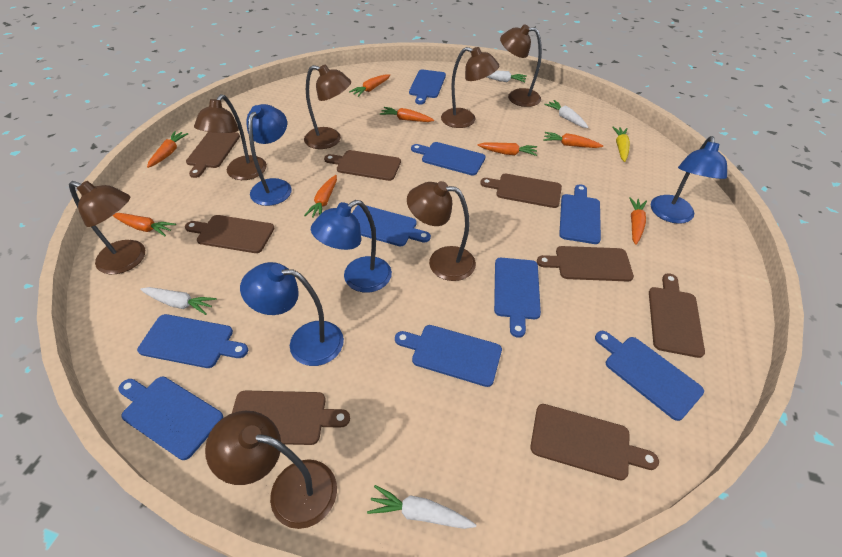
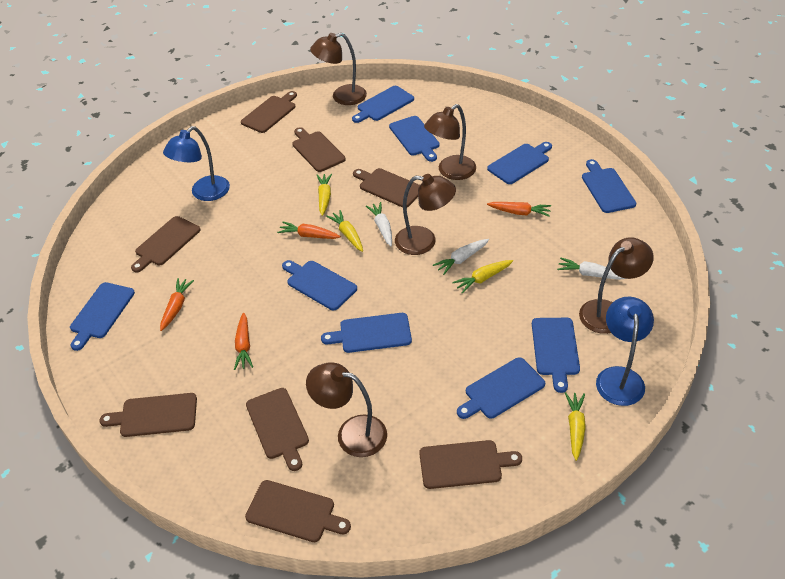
blue lamp: 4 -> 2
brown lamp: 7 -> 5
orange carrot: 8 -> 4
white carrot: 4 -> 3
yellow carrot: 1 -> 4

